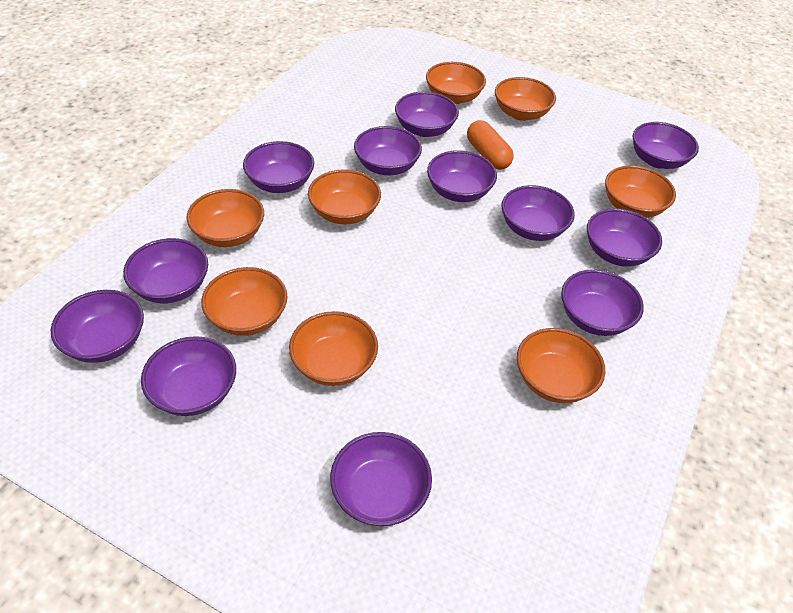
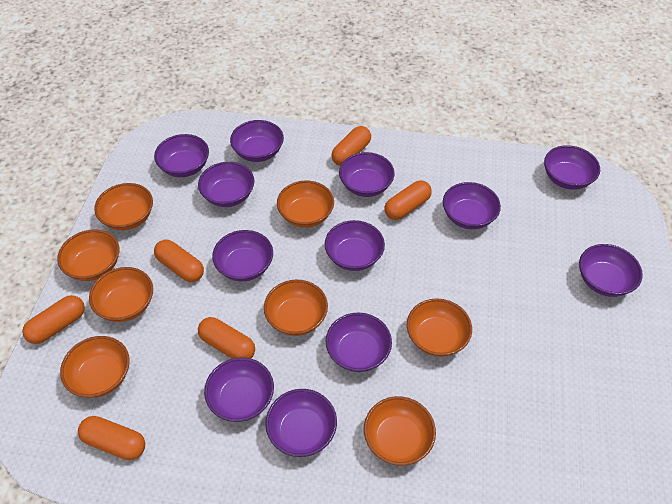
orange capsule: 1 -> 6

